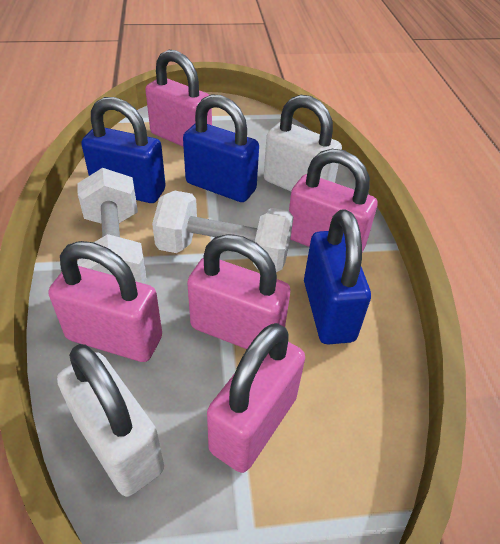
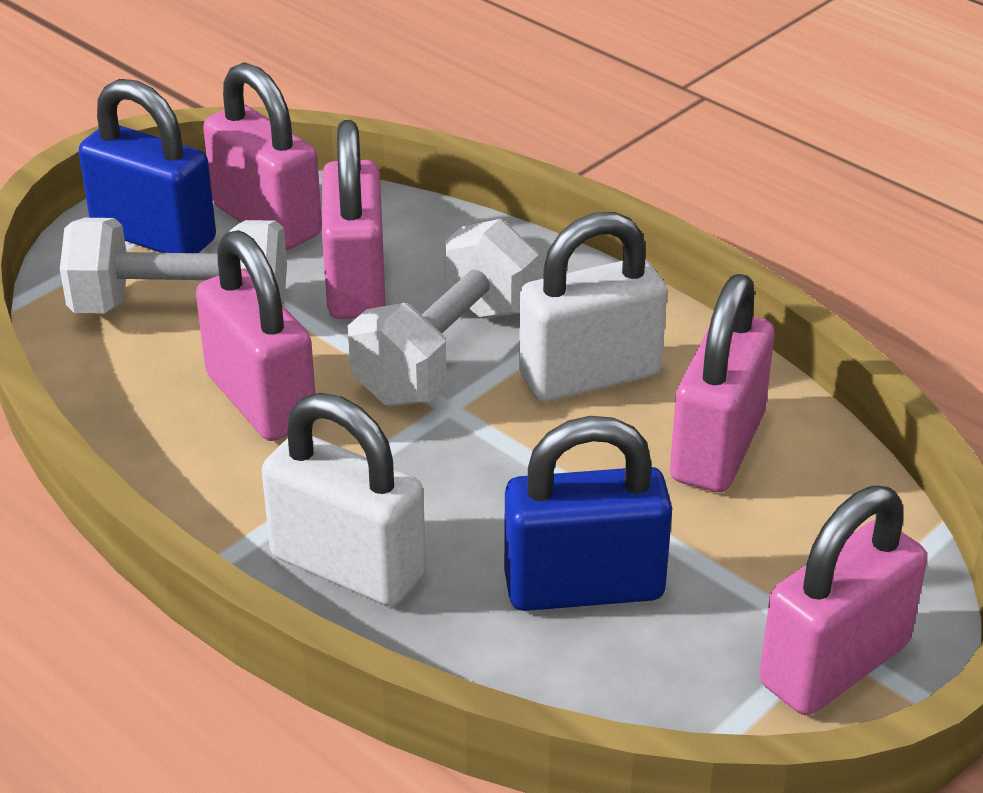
blue padlock: 3 -> 2

